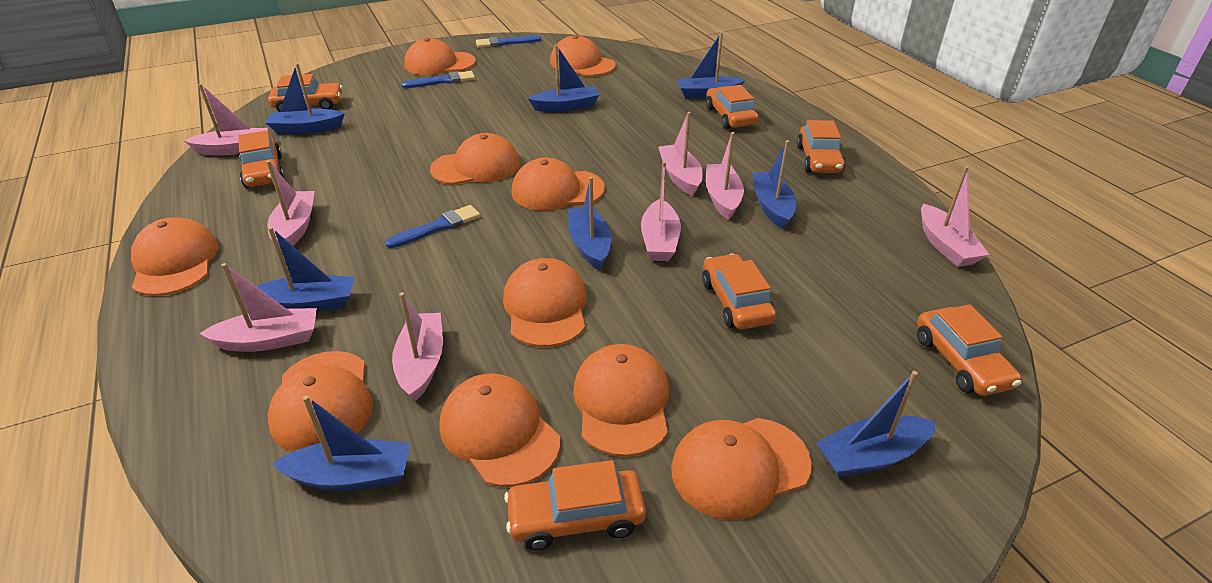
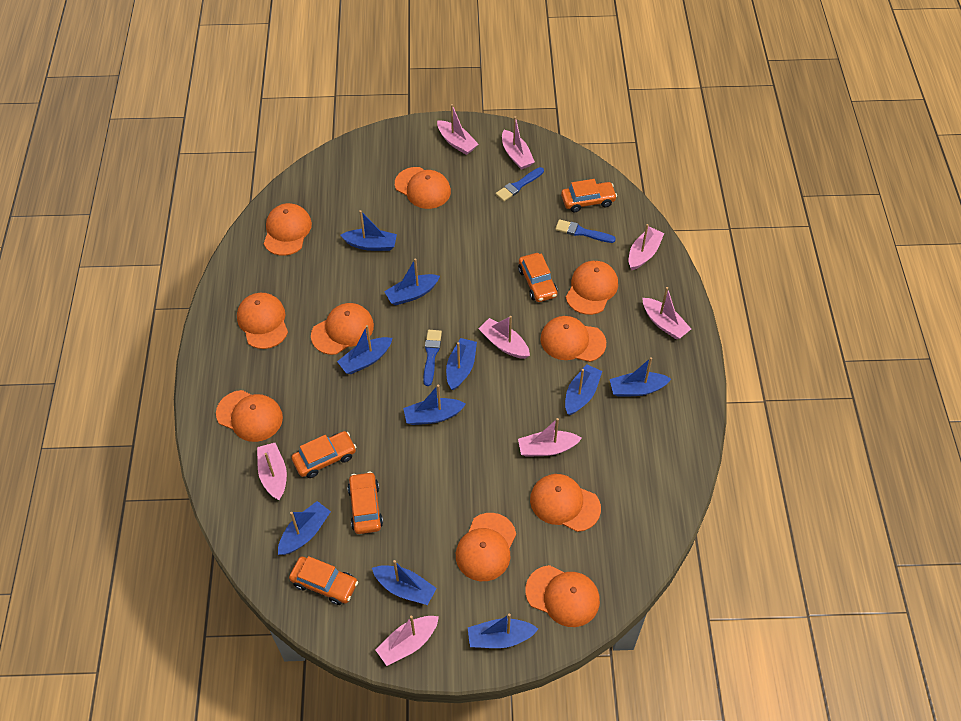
blue boat: 8 -> 10
orange car: 7 -> 5

